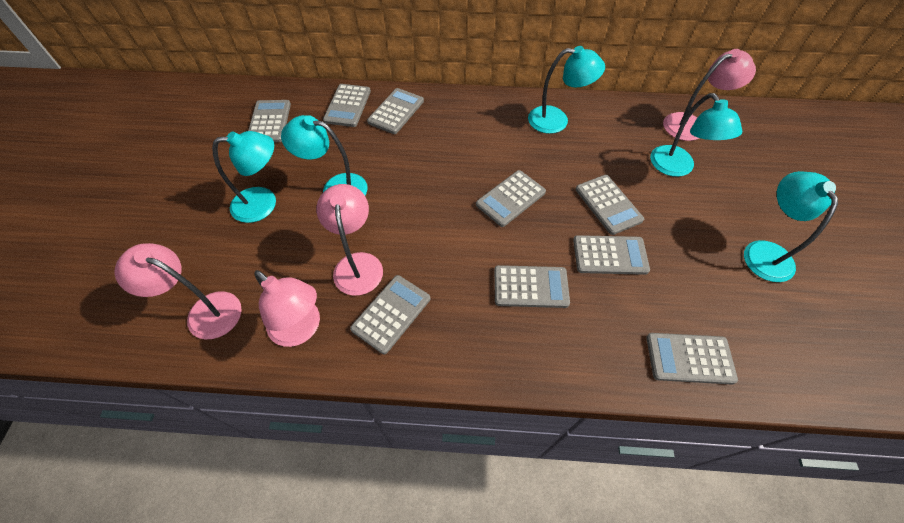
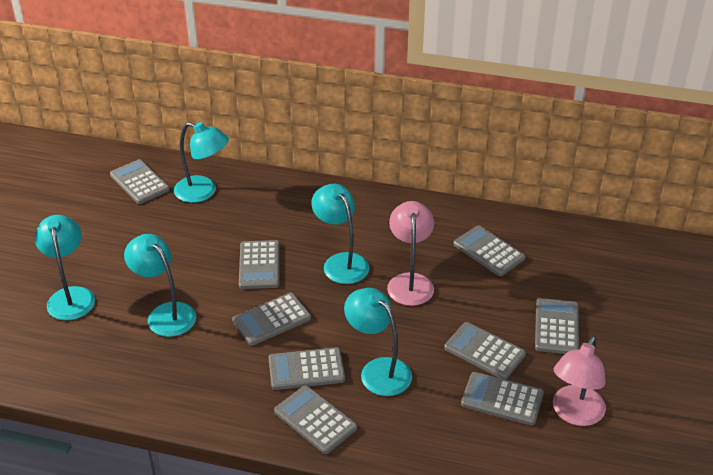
pink lamp: 4 -> 2

